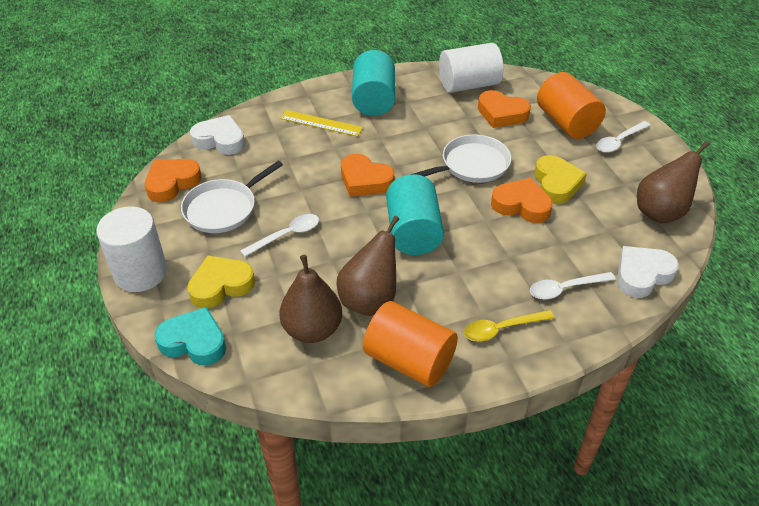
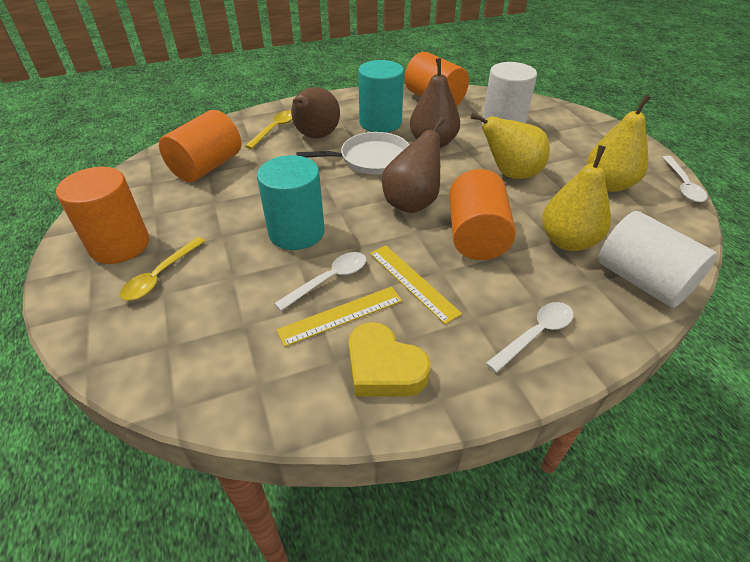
orange cylinder: 2 -> 4
orange heart: 4 -> 0
turquoise heart: 1 -> 0
white heart: 2 -> 0
white pan: 2 -> 1
yellow heart: 2 -> 1
yellow pear: 0 -> 3
yellow ruler: 1 -> 2
yellow spoon: 1 -> 2

